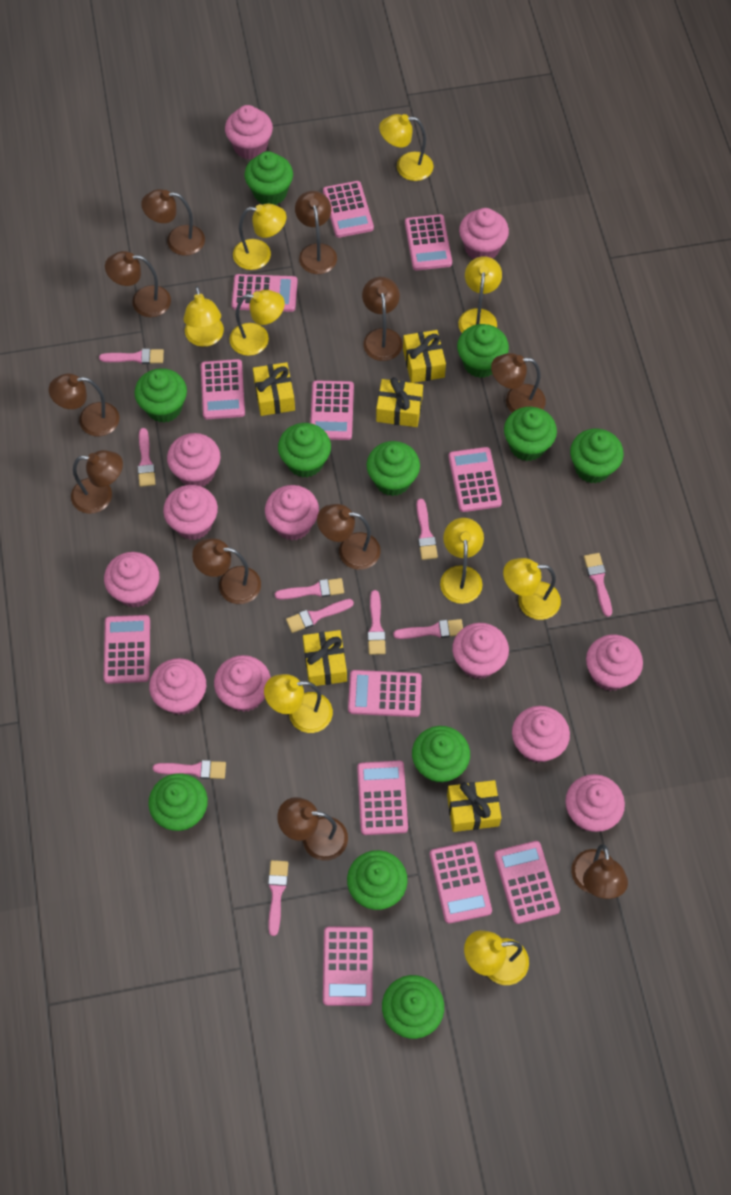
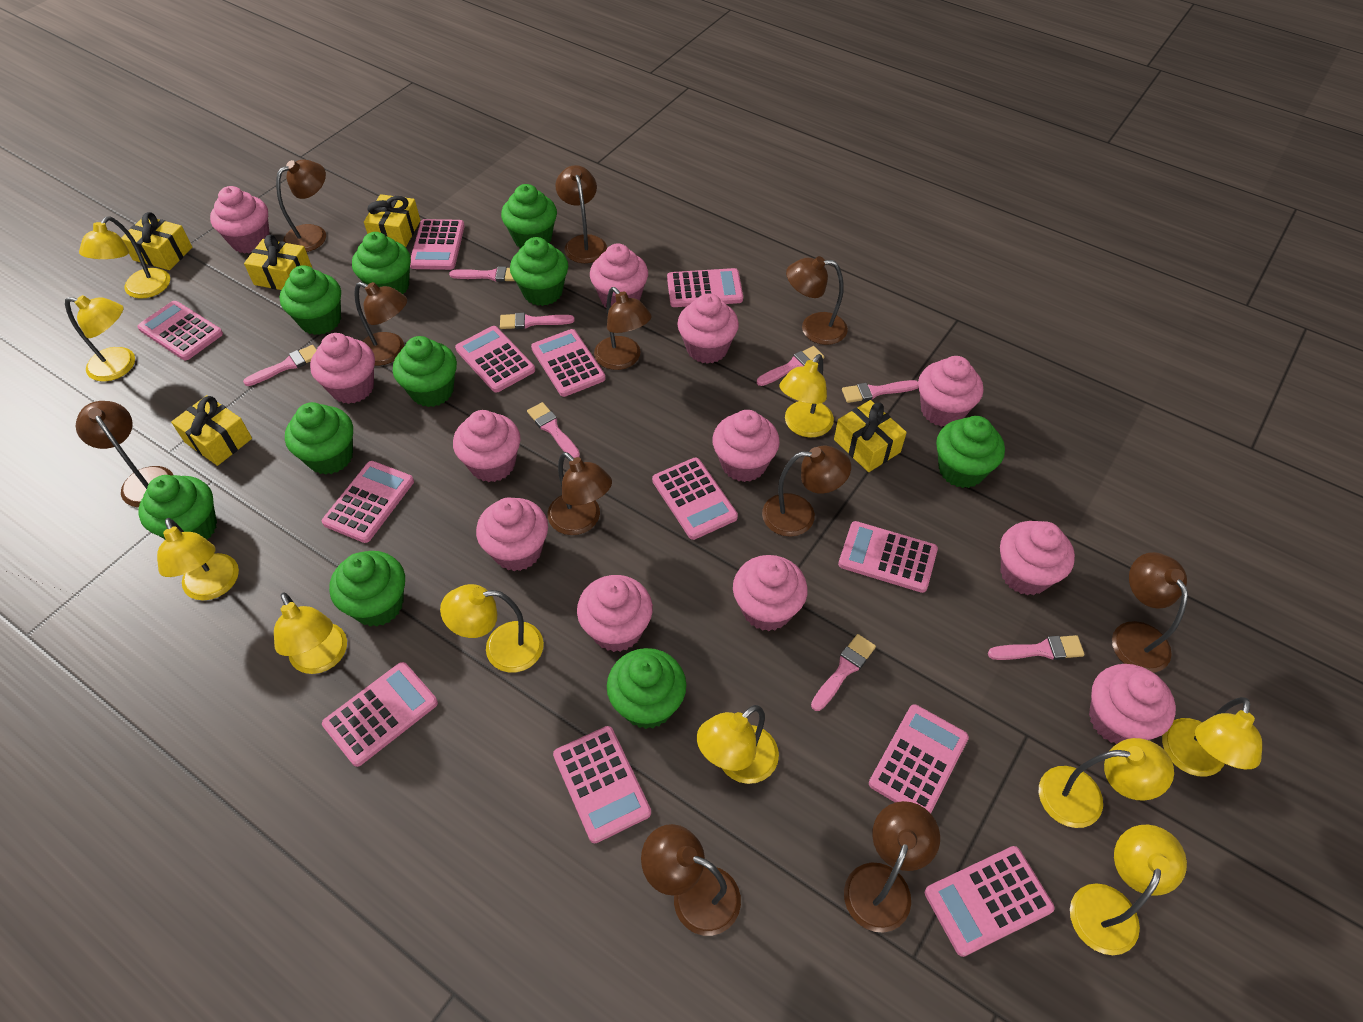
green cupcake: 11 -> 10
pink brush: 10 -> 8
yellow lamp: 9 -> 10

